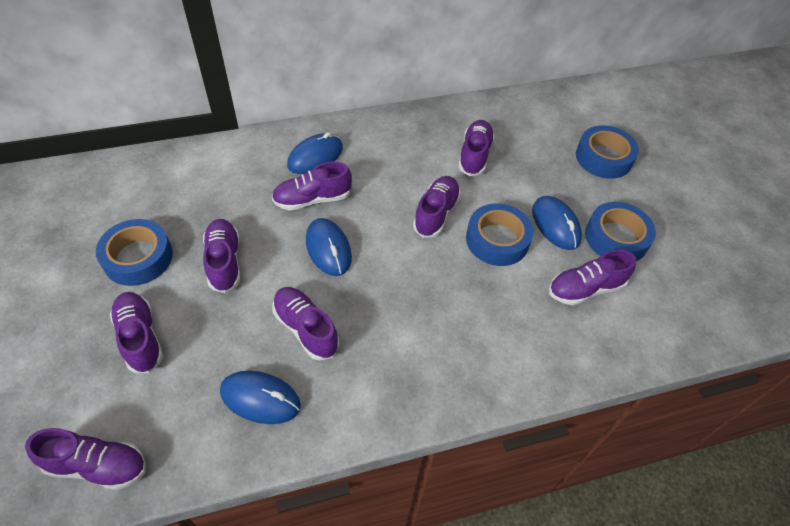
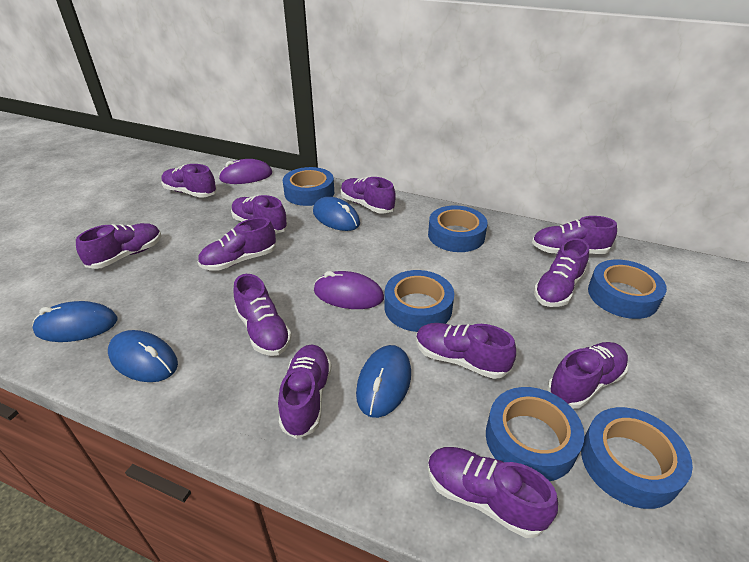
blue tape: 4 -> 6
purple mouse: 0 -> 2
purple shoe: 8 -> 12

